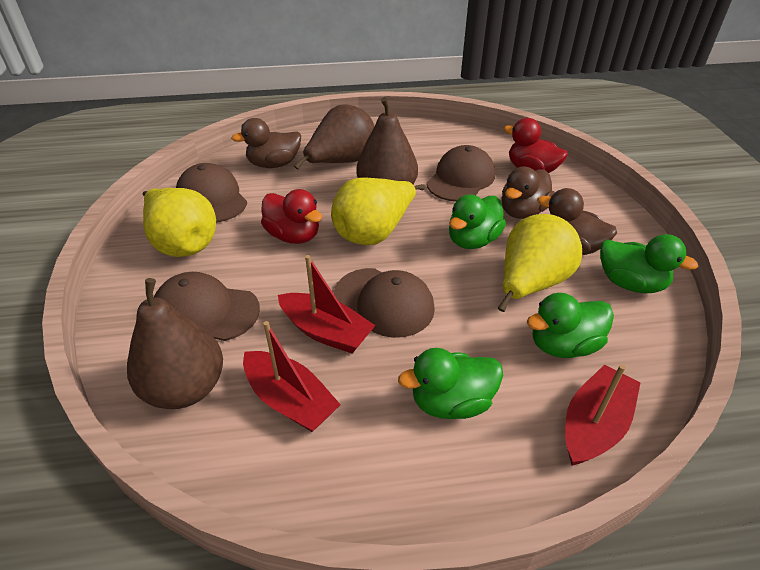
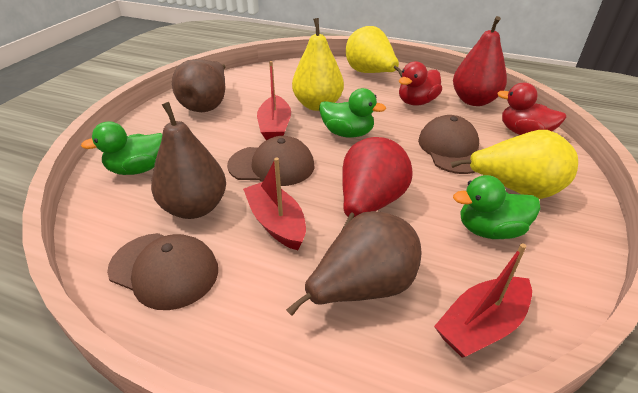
brown cap: 4 -> 3
brown duck: 3 -> 0
green duck: 4 -> 3
red pear: 0 -> 2

